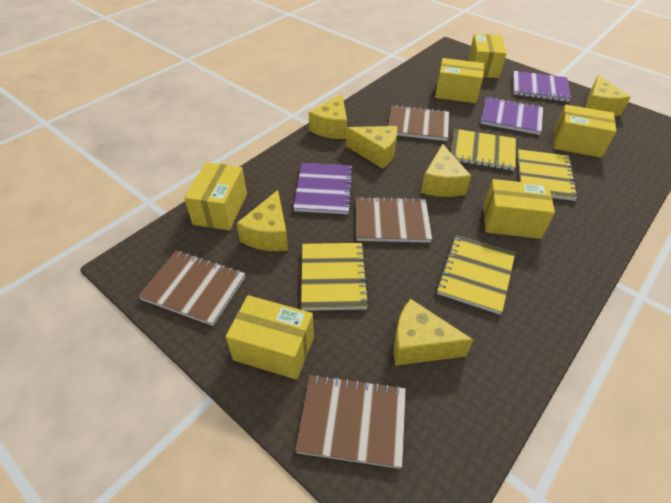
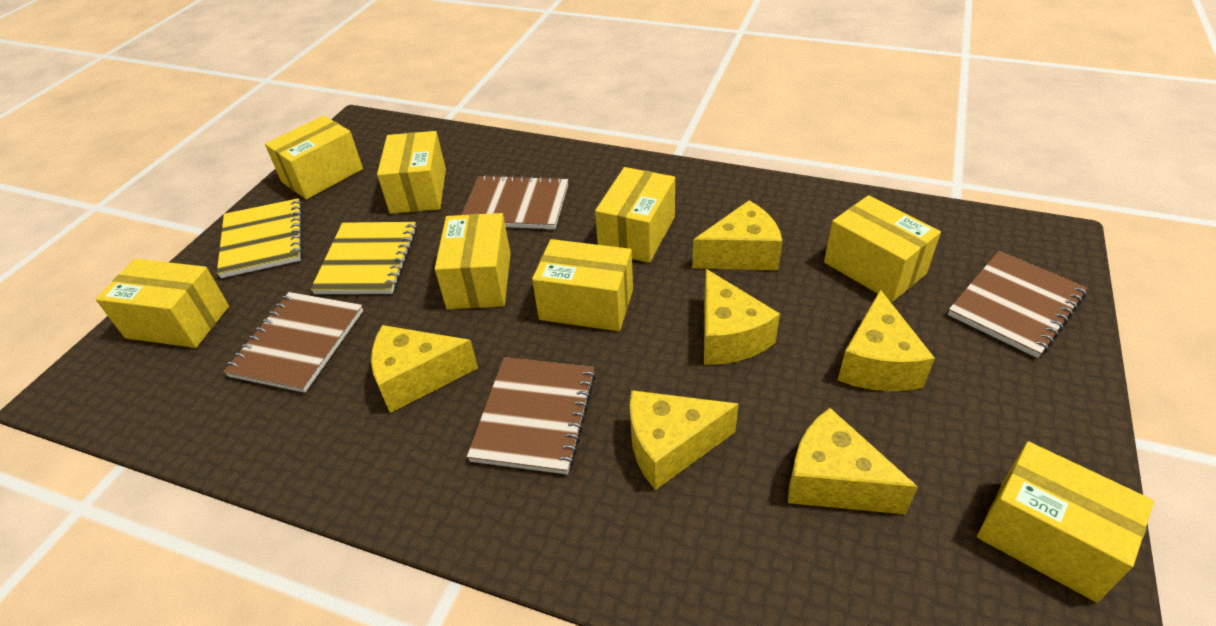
purple notebook: 3 -> 0
yellow box: 6 -> 8
yellow notebook: 4 -> 2

